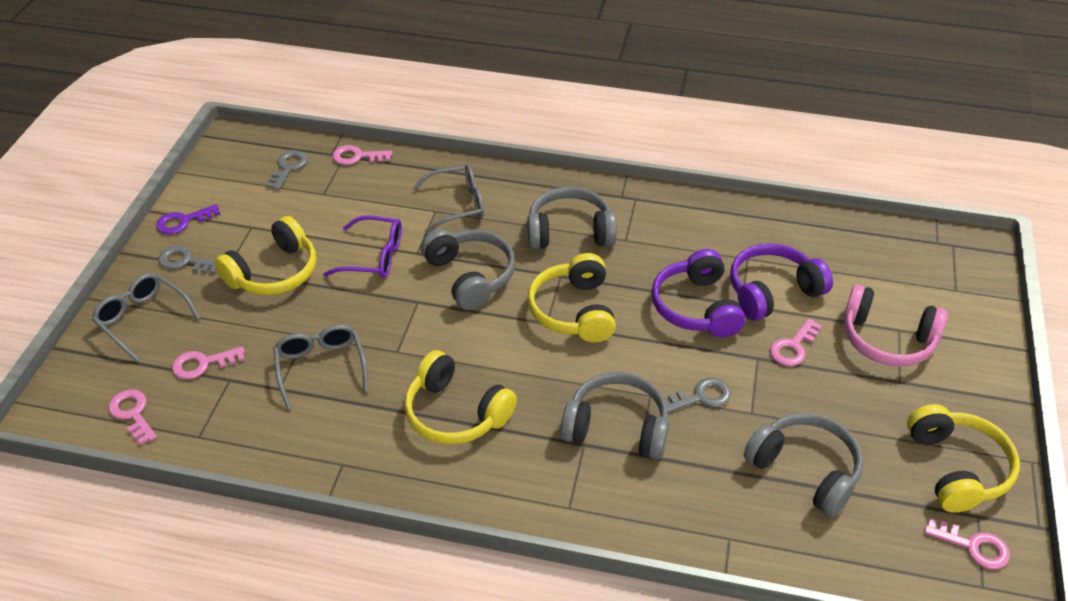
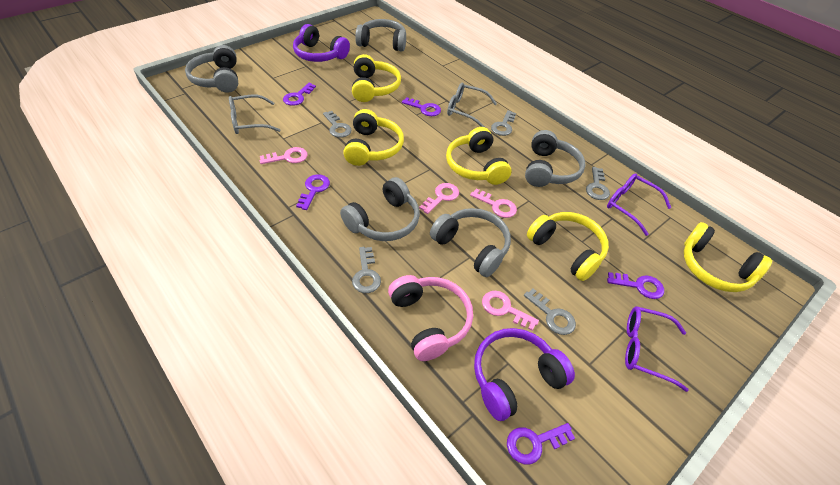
grey glasses: 3 -> 2
grey headphones: 4 -> 5
grey key: 3 -> 5
pink key: 5 -> 4
purple glasses: 1 -> 2
purple key: 1 -> 5
yellow headphones: 4 -> 5

